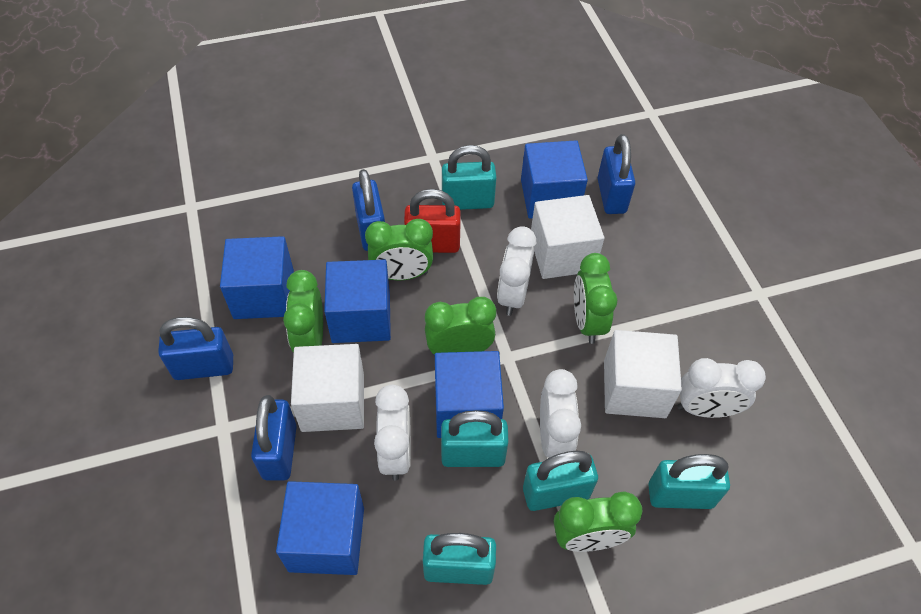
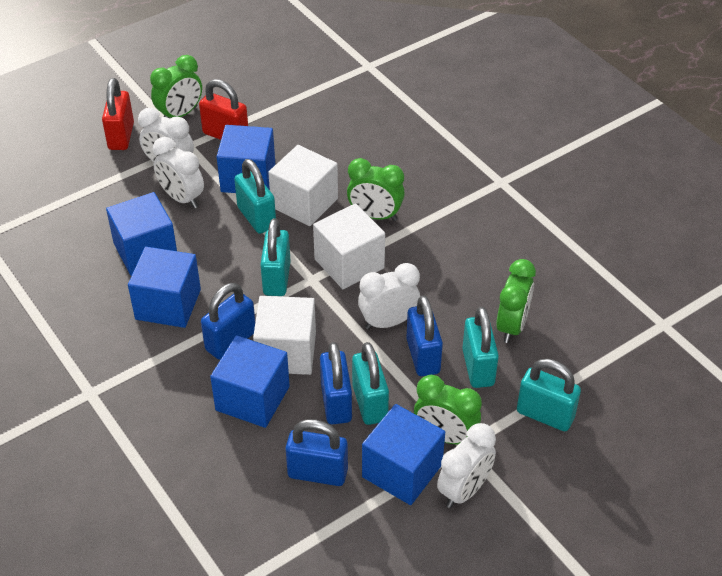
green clock: 5 -> 4
red padlock: 1 -> 2

